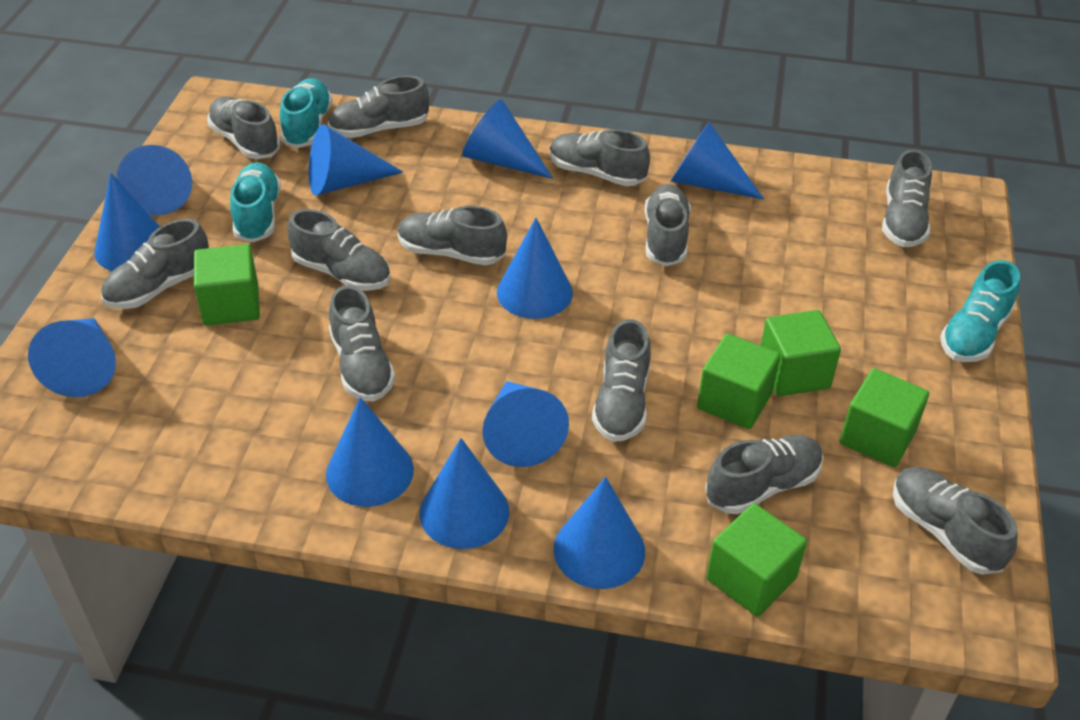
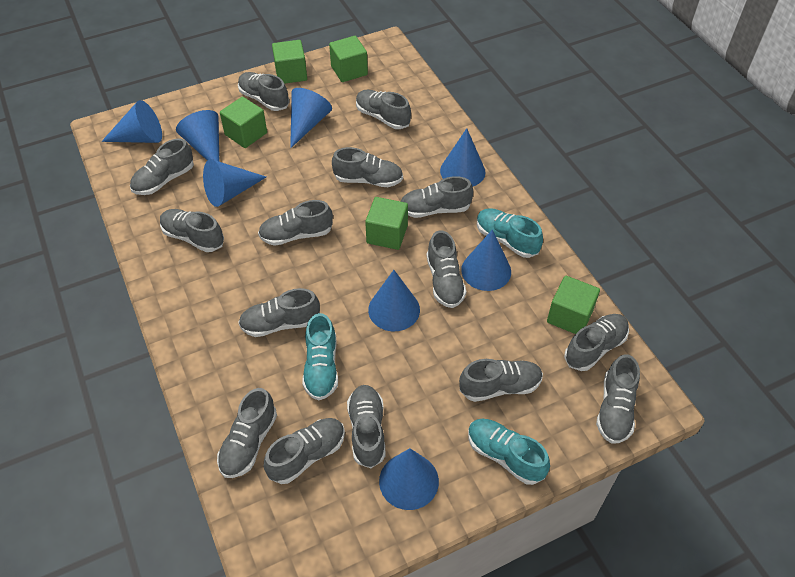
blue cone: 11 -> 8
grey shoe: 12 -> 15

